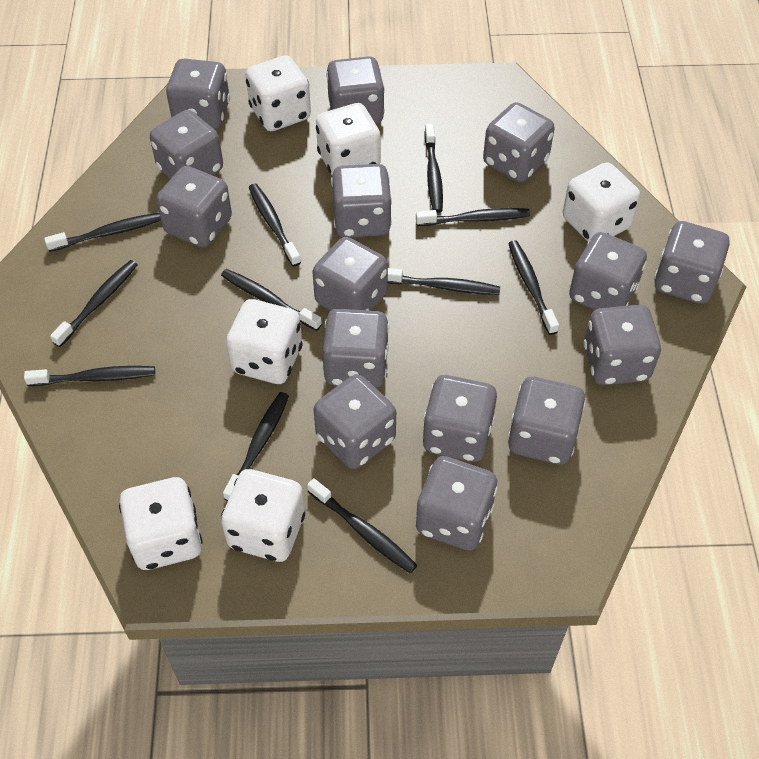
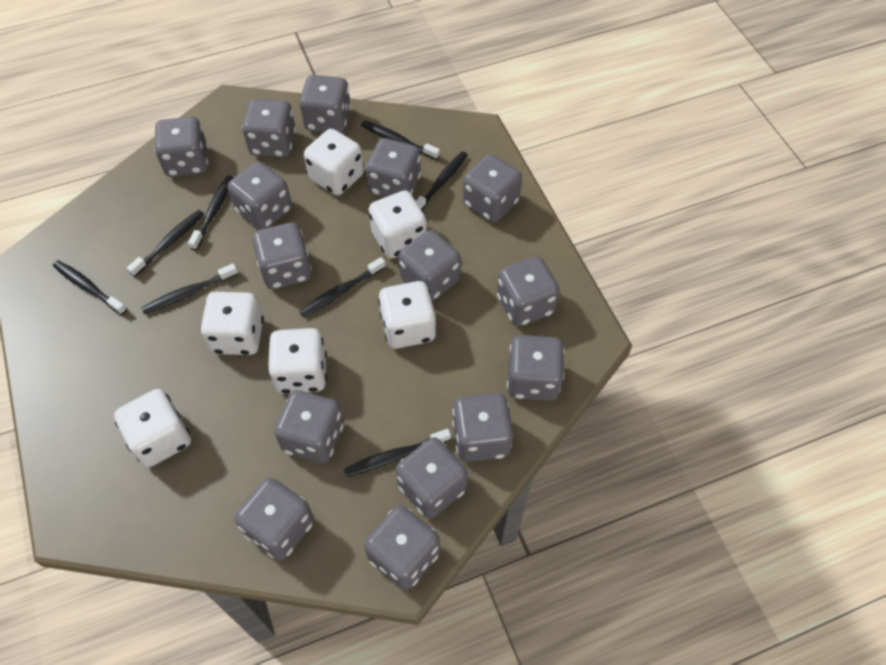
black toothbrush: 11 -> 8

